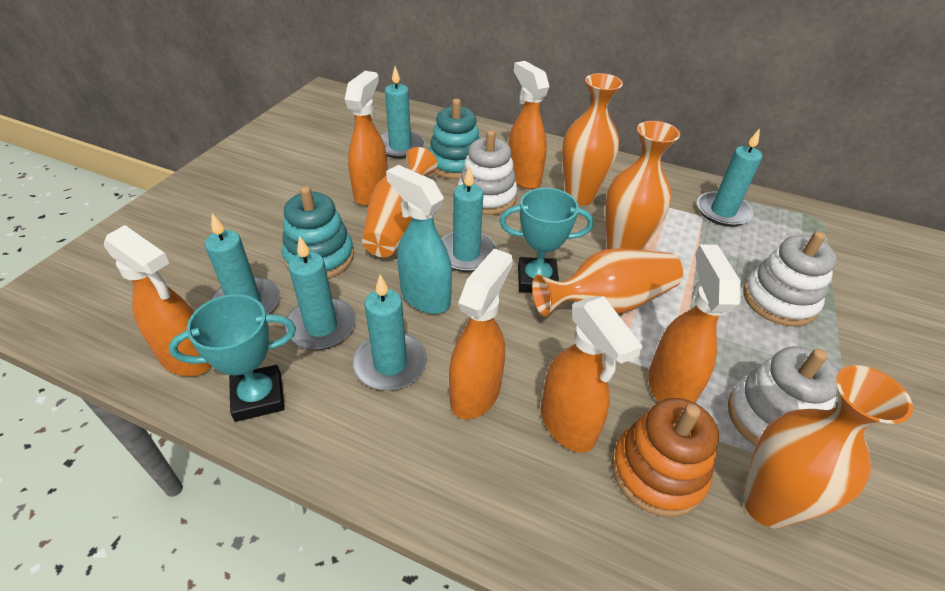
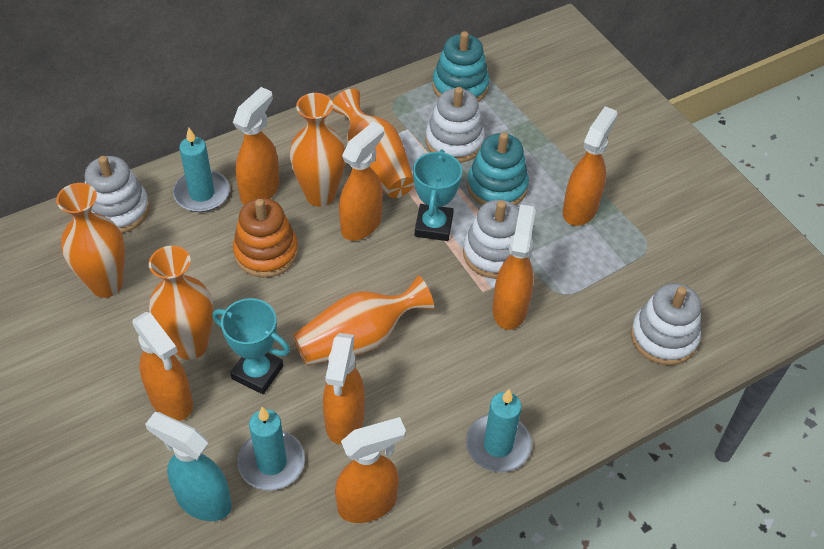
orange spray bottle: 6 -> 7
turquoise candle: 6 -> 3
white stacking toy: 3 -> 4

